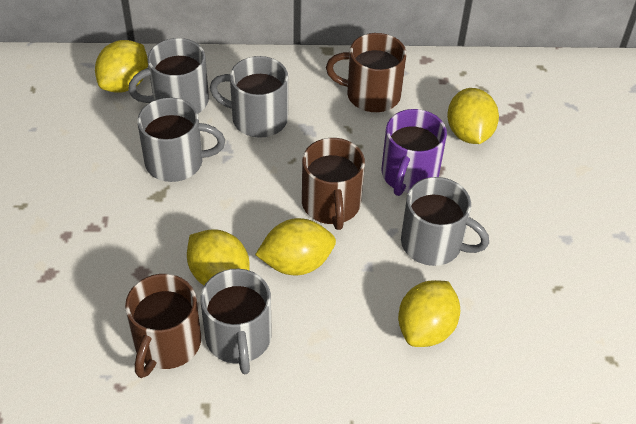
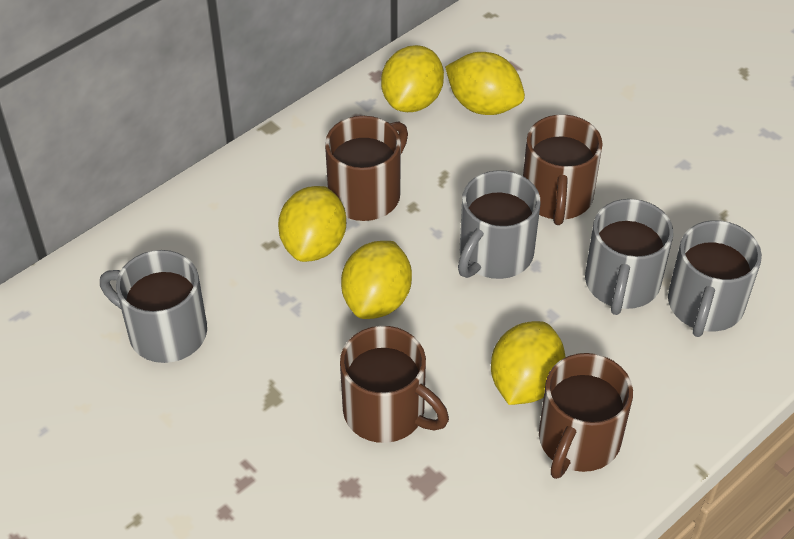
brown mug: 3 -> 4
grey mug: 5 -> 4
purple mug: 1 -> 0

